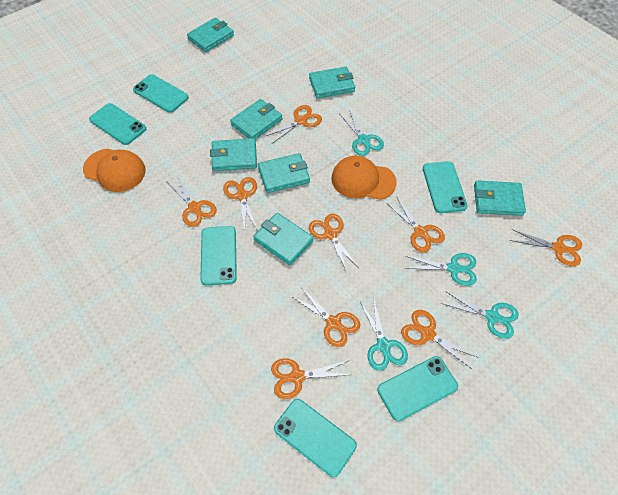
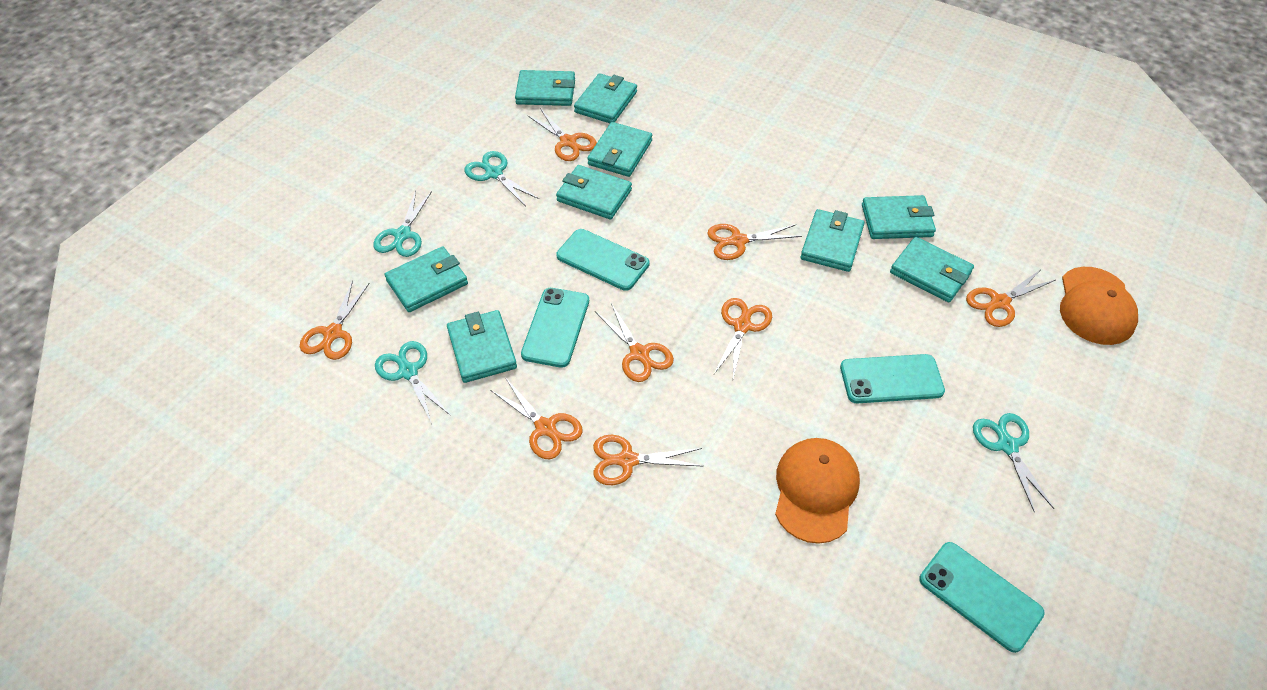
orange scissors: 9 -> 8
turquoise phone: 6 -> 4
turquoise wallet: 7 -> 9

